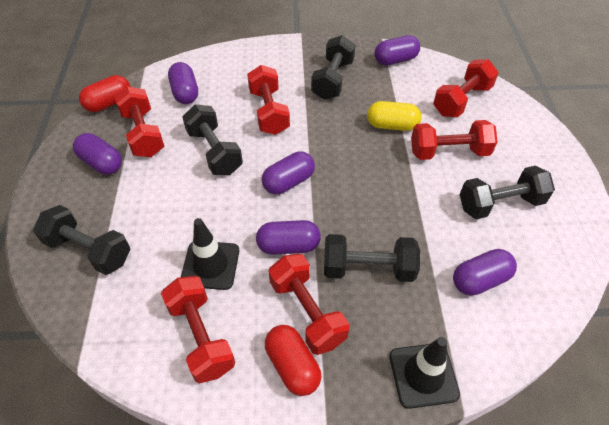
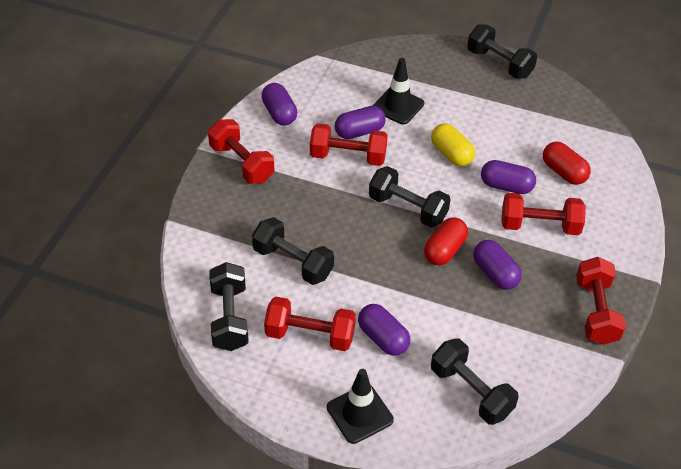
purple capsule: 6 -> 5
red dumbbell: 6 -> 5

